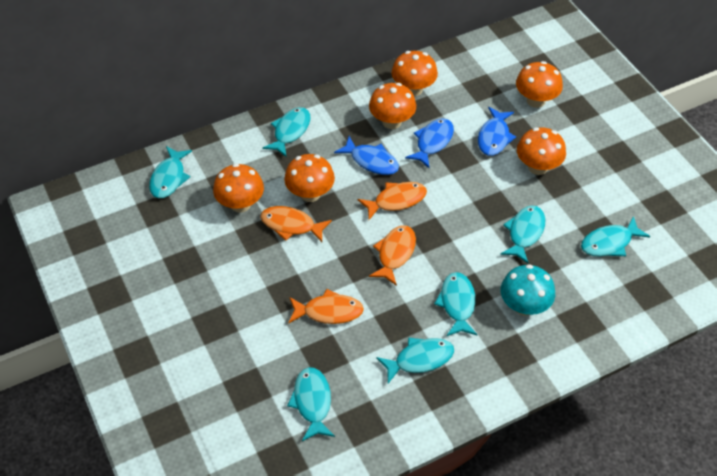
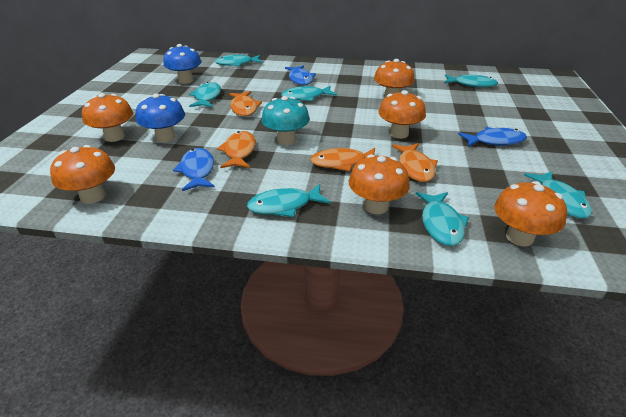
blue mushroom: 0 -> 2

